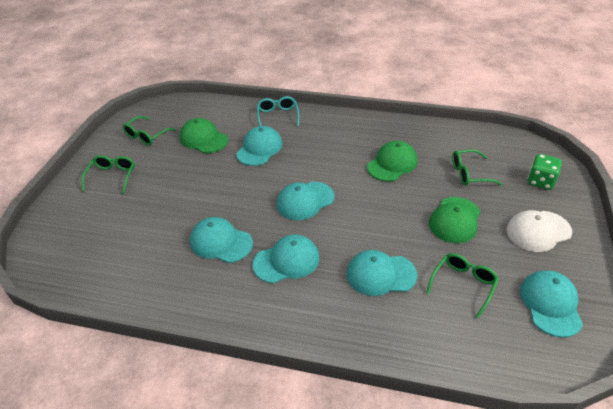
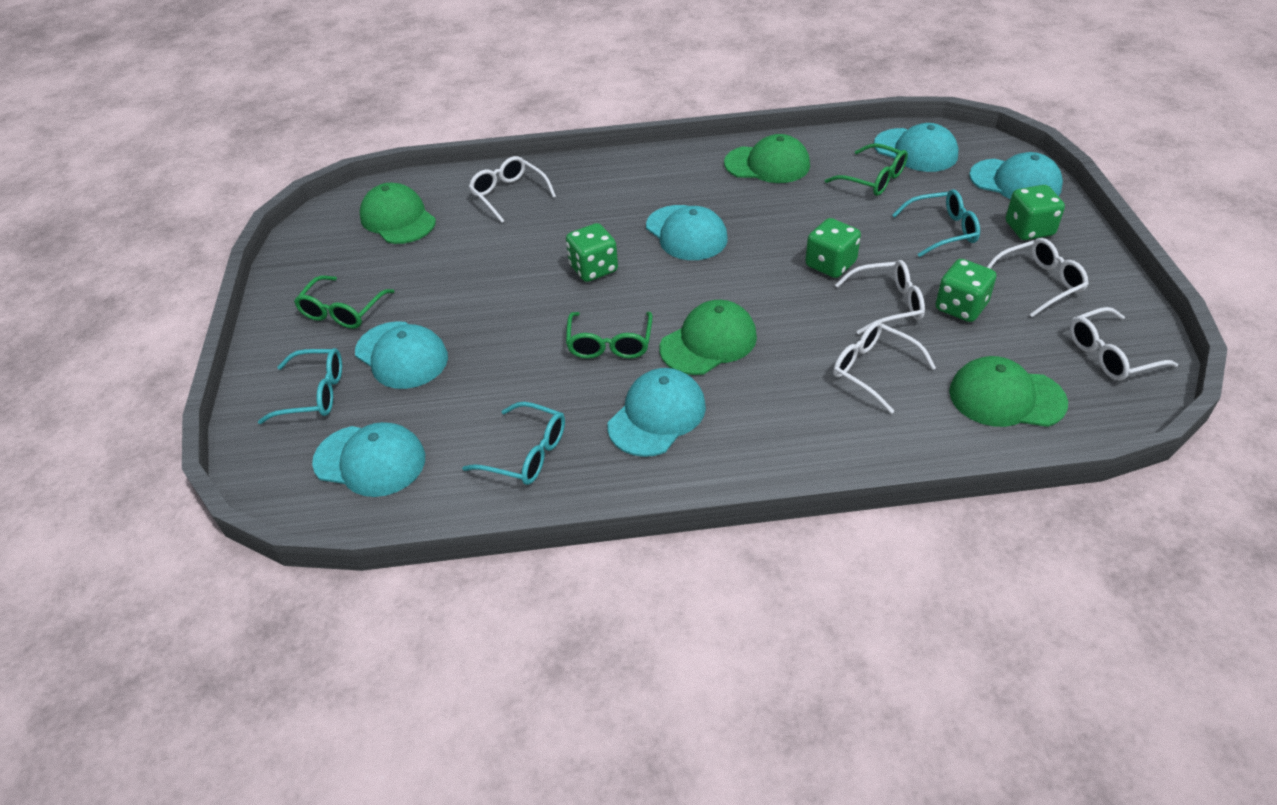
green cap: 3 -> 4
green dice: 1 -> 4
green glasses: 4 -> 3
turquoise glasses: 1 -> 3
white cap: 1 -> 0
white glasses: 0 -> 5

